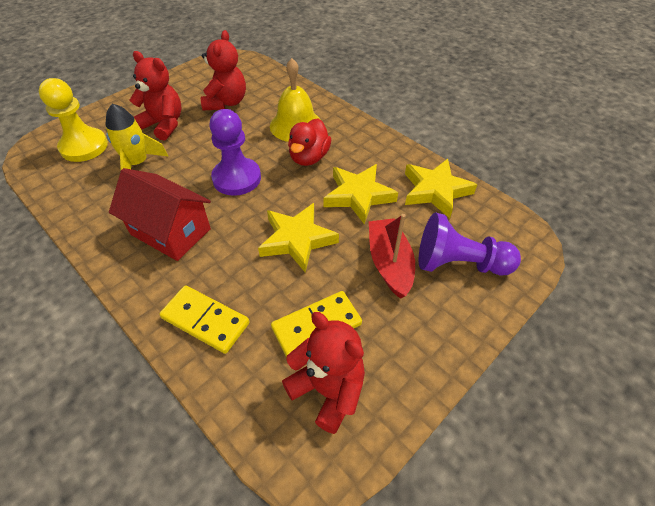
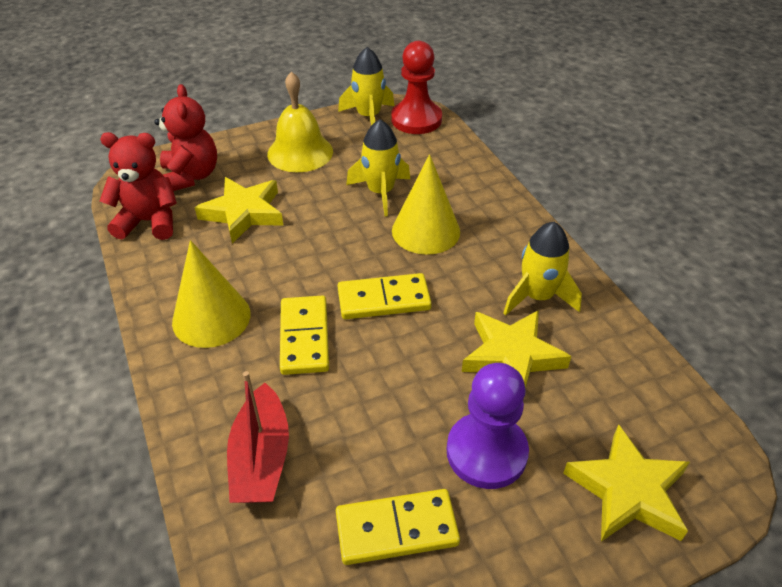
purple pawn: 2 -> 1
red duck: 1 -> 0
red house: 1 -> 0
red pawn: 0 -> 1
red teddy bear: 3 -> 2
yellow cone: 0 -> 2
yellow domino: 2 -> 3
yellow pawn: 1 -> 0
yellow rocket: 1 -> 3

